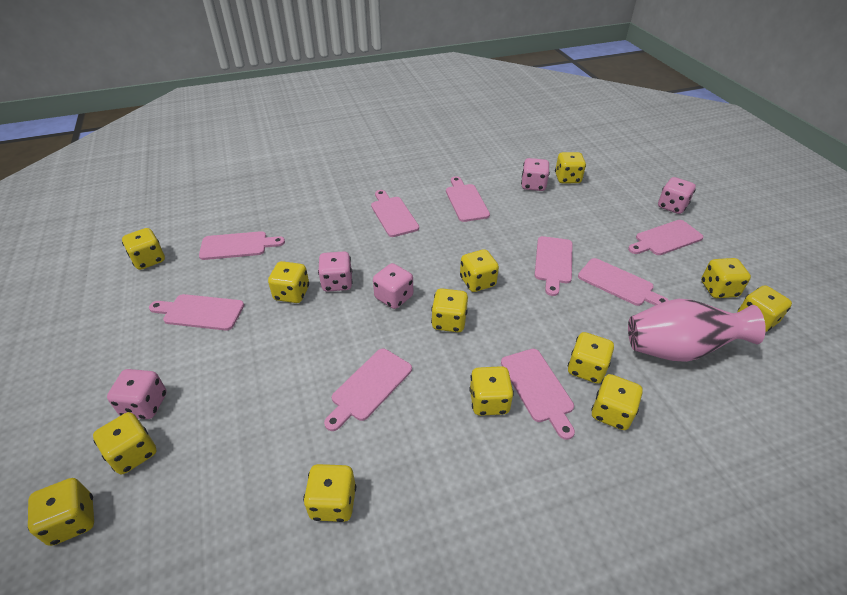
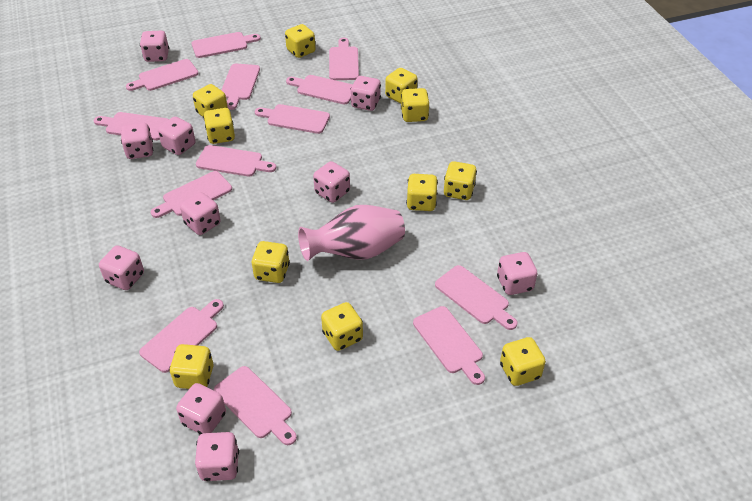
pink cutting board: 9 -> 13
pink dice: 5 -> 10
yellow dice: 13 -> 11

